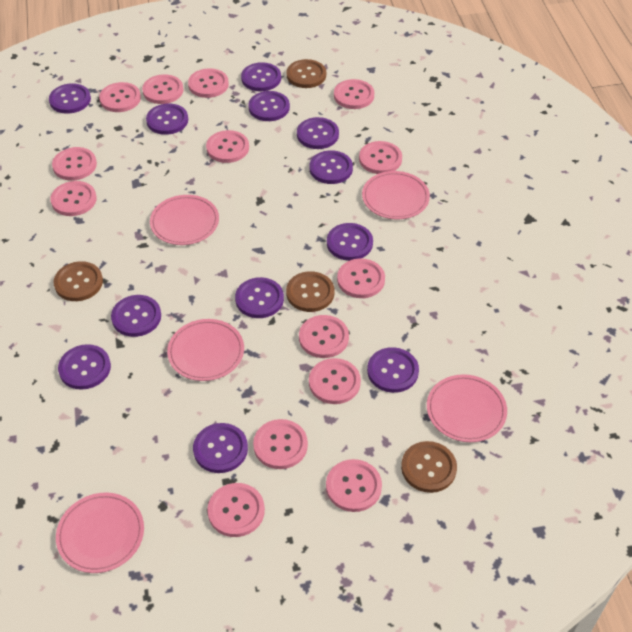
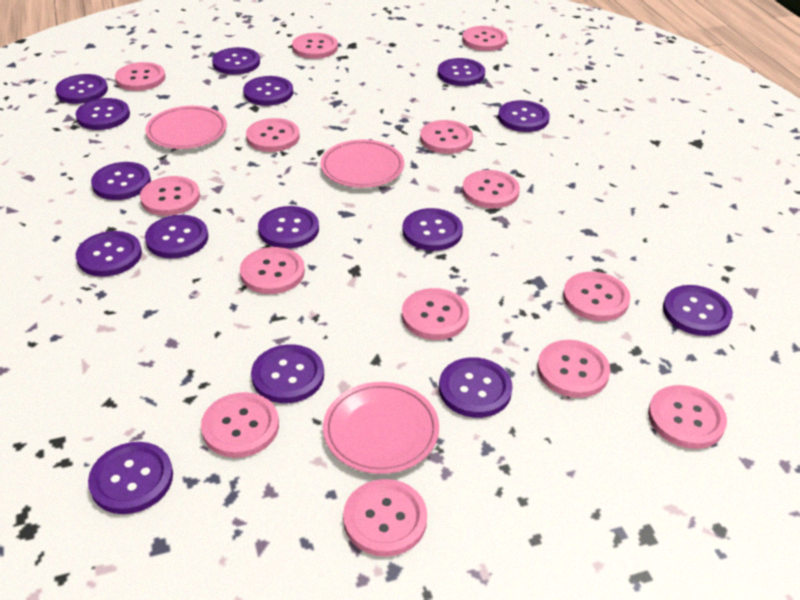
brown button: 4 -> 0
pink plate: 5 -> 3
purple button: 12 -> 15

